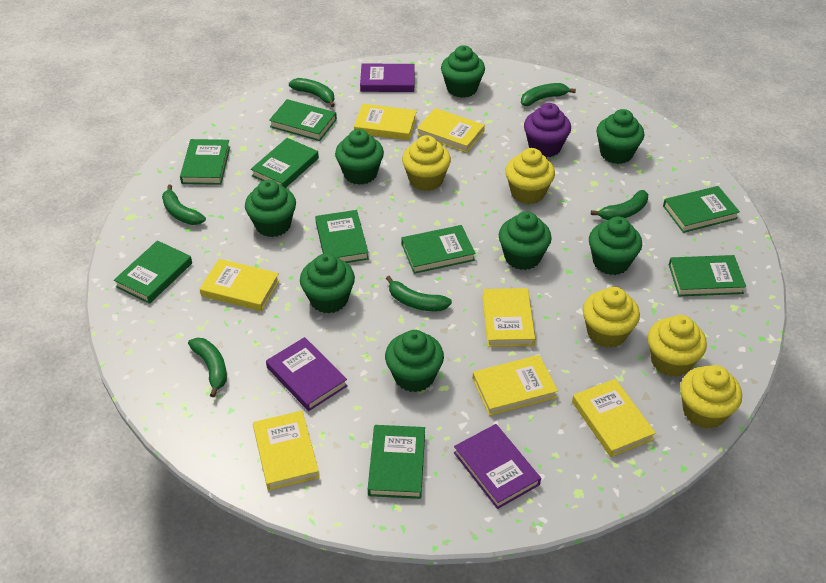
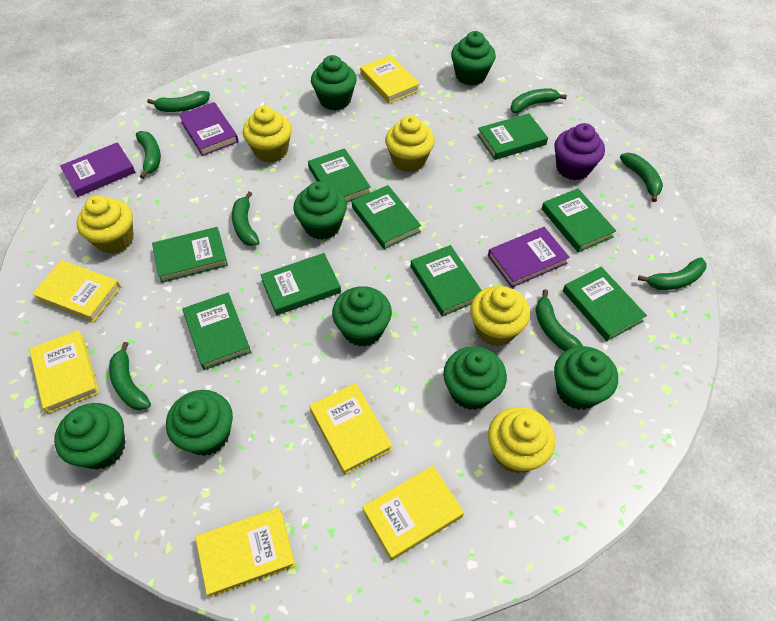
green banana: 6 -> 8
yellow book: 7 -> 6

